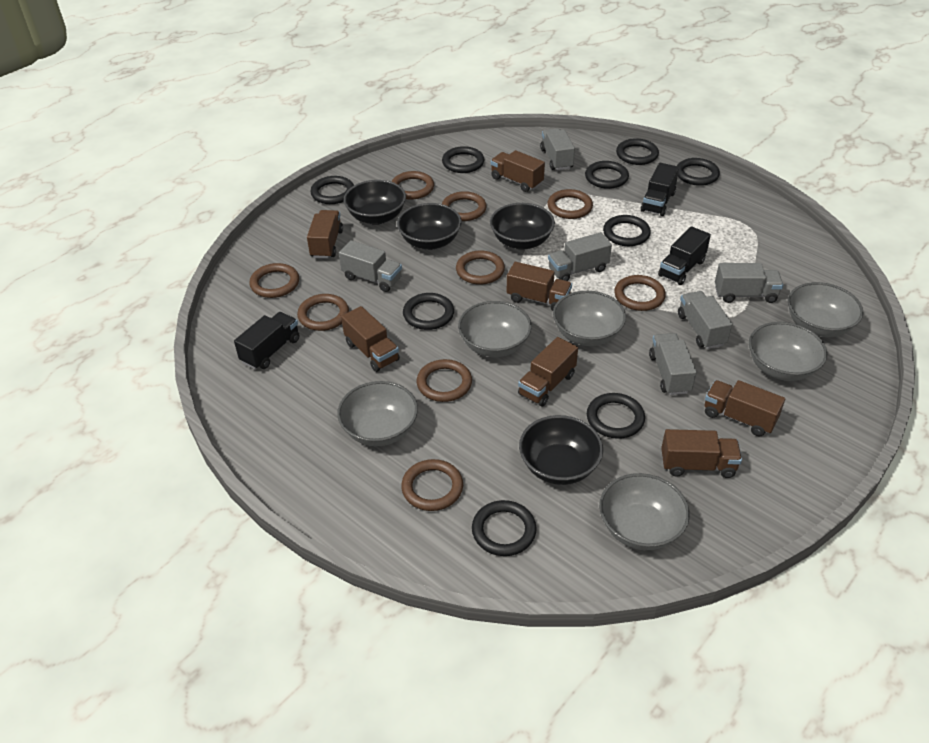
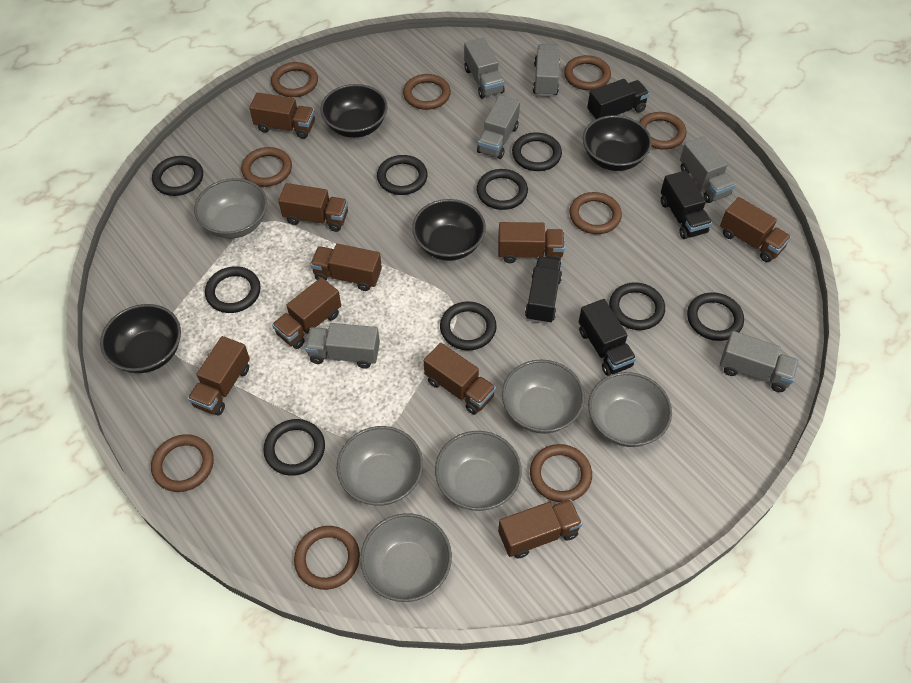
black truck: 3 -> 4
brown truck: 7 -> 9

